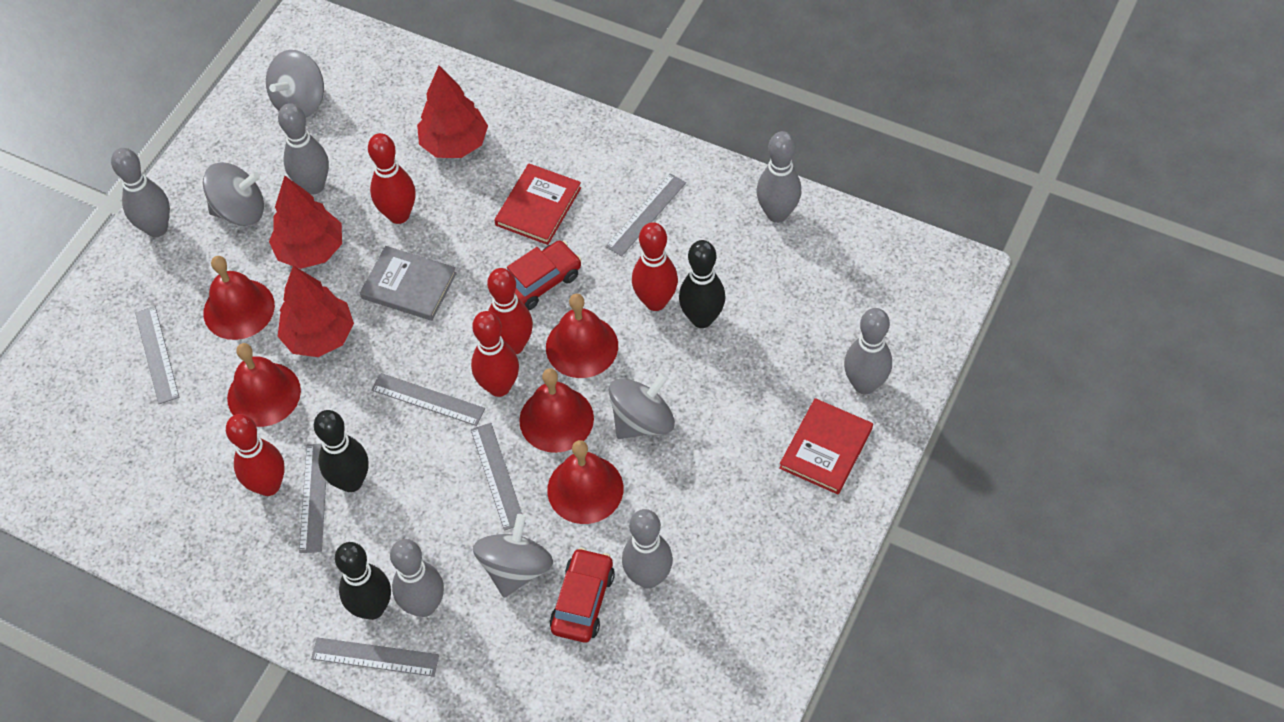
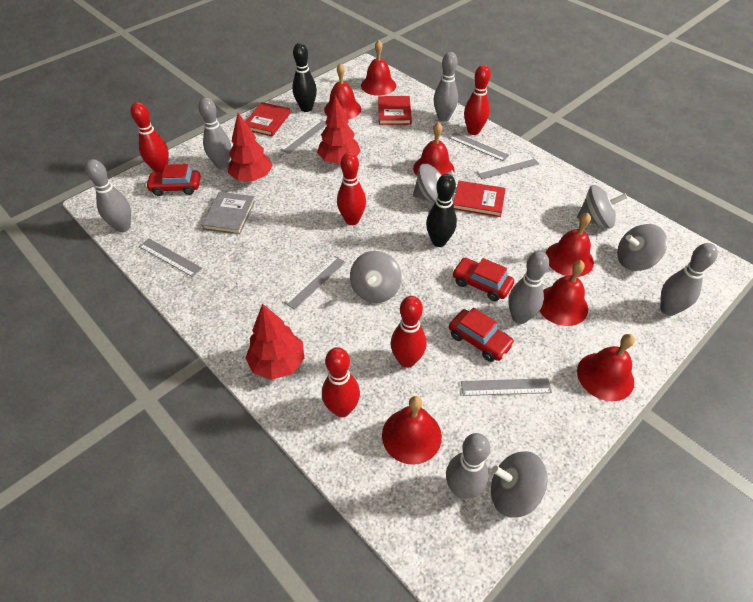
black bowling pin: 3 -> 2
grey spinning top: 4 -> 5
red bell: 5 -> 7
red book: 2 -> 3
red car: 2 -> 3

